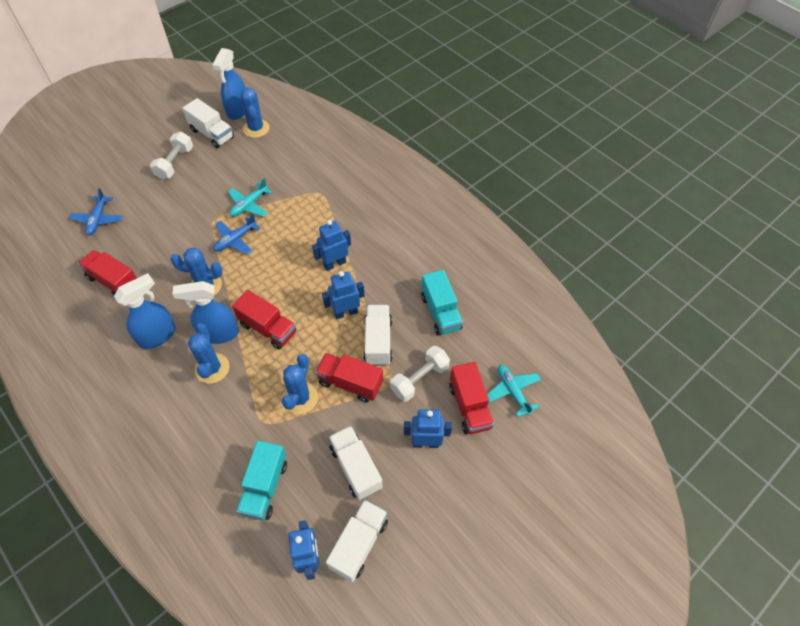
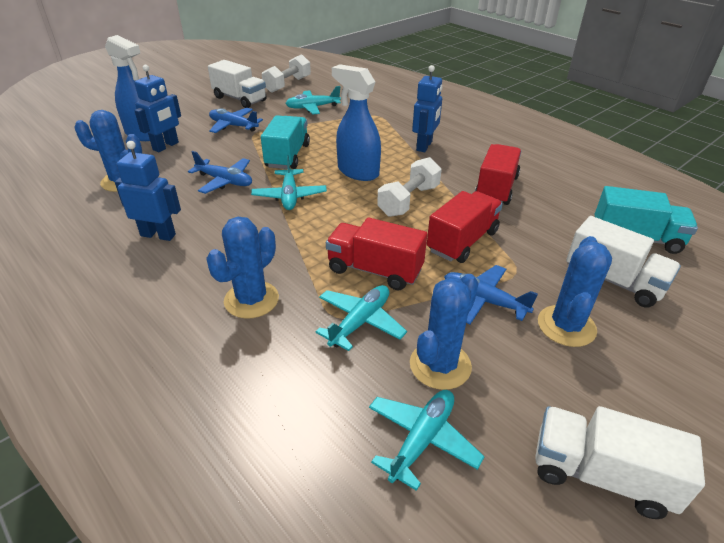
blue plane: 2 -> 3
blue robot: 4 -> 3
blue spray bottle: 3 -> 2
red truck: 4 -> 3
turquoise plane: 2 -> 4
white truck: 4 -> 3

